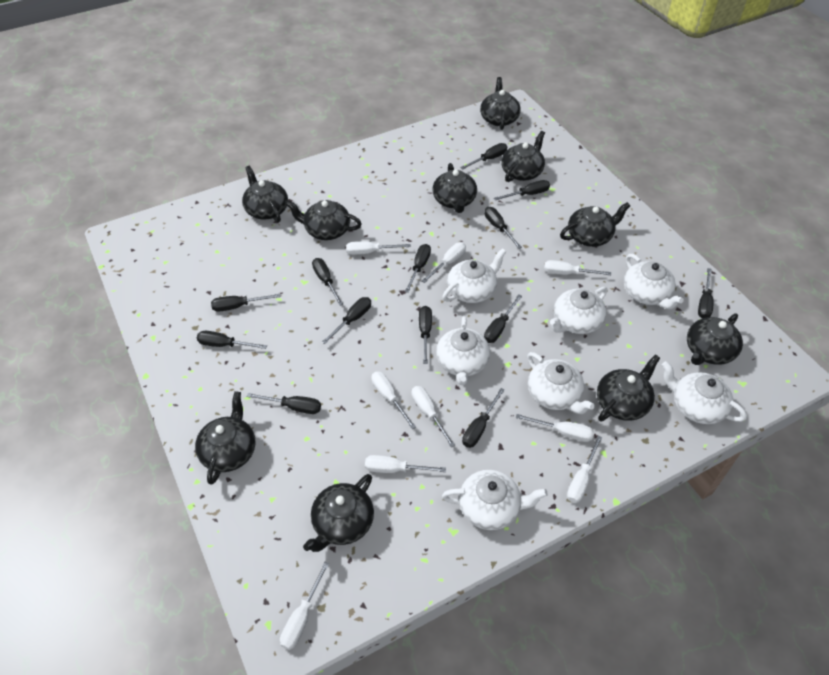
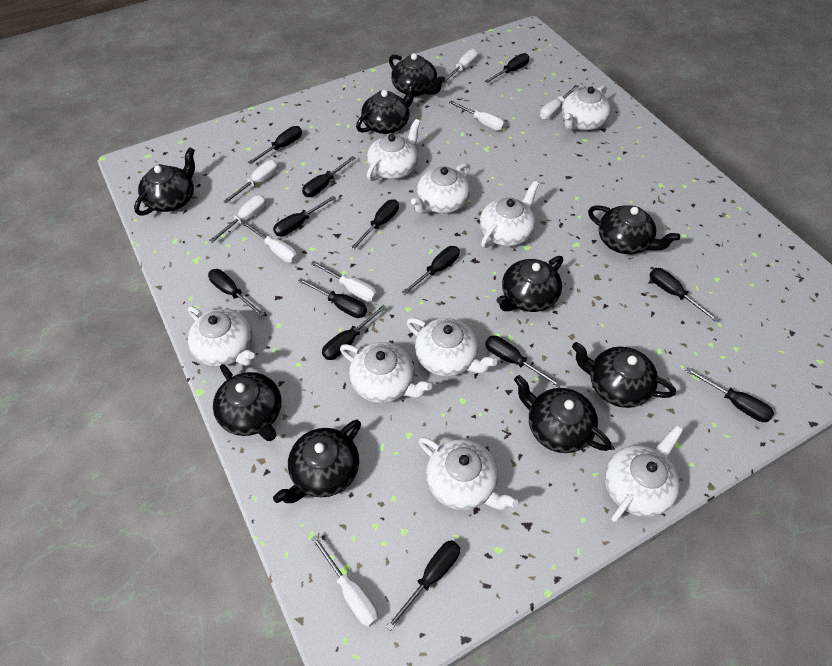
black teapot: 10 -> 9
white screwdriver: 9 -> 8
white teapot: 7 -> 9

